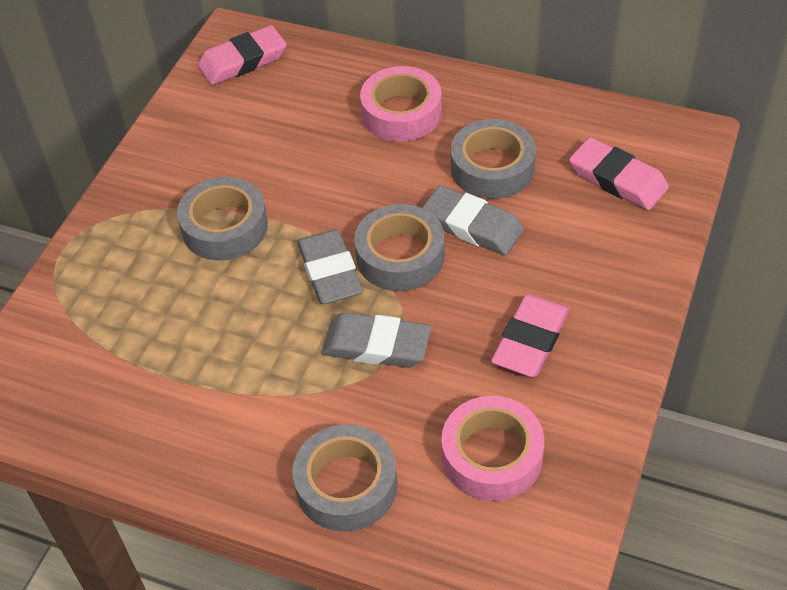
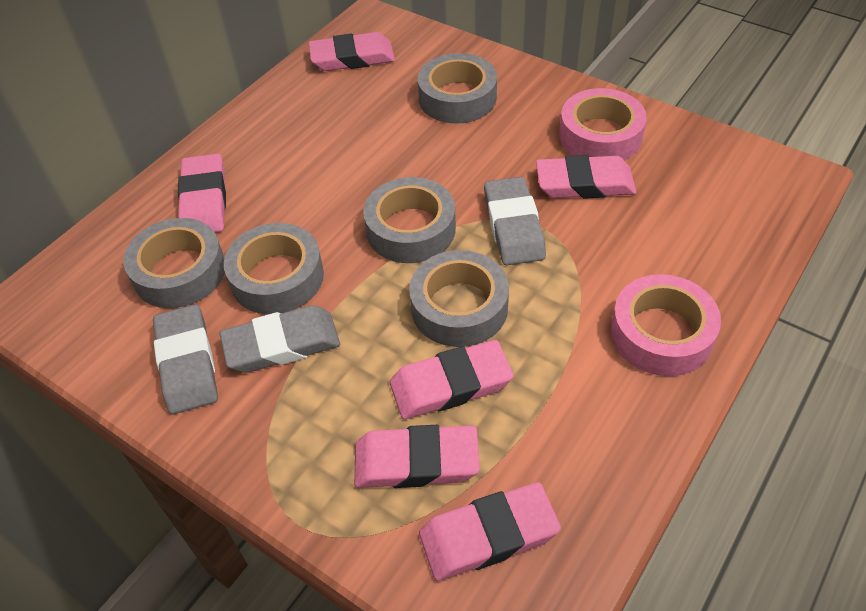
grey tape: 4 -> 5
pink eraser: 3 -> 6

